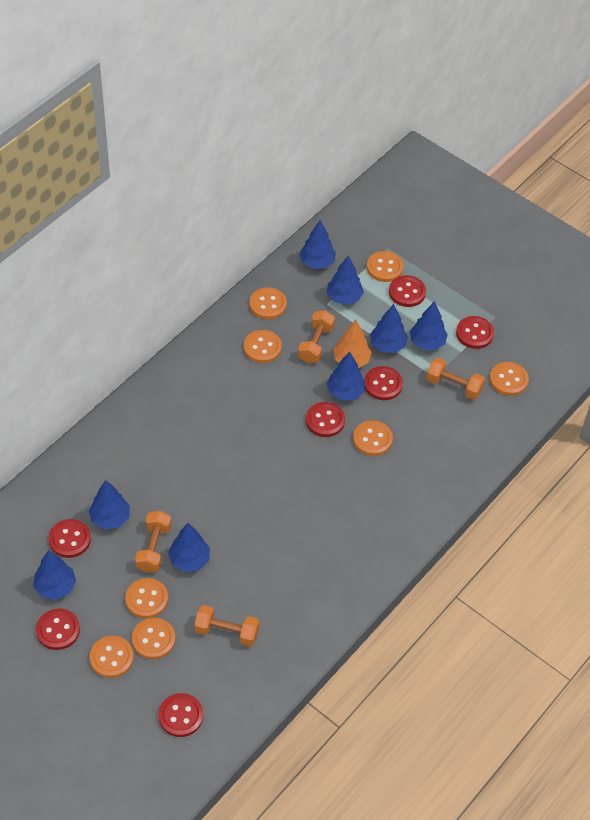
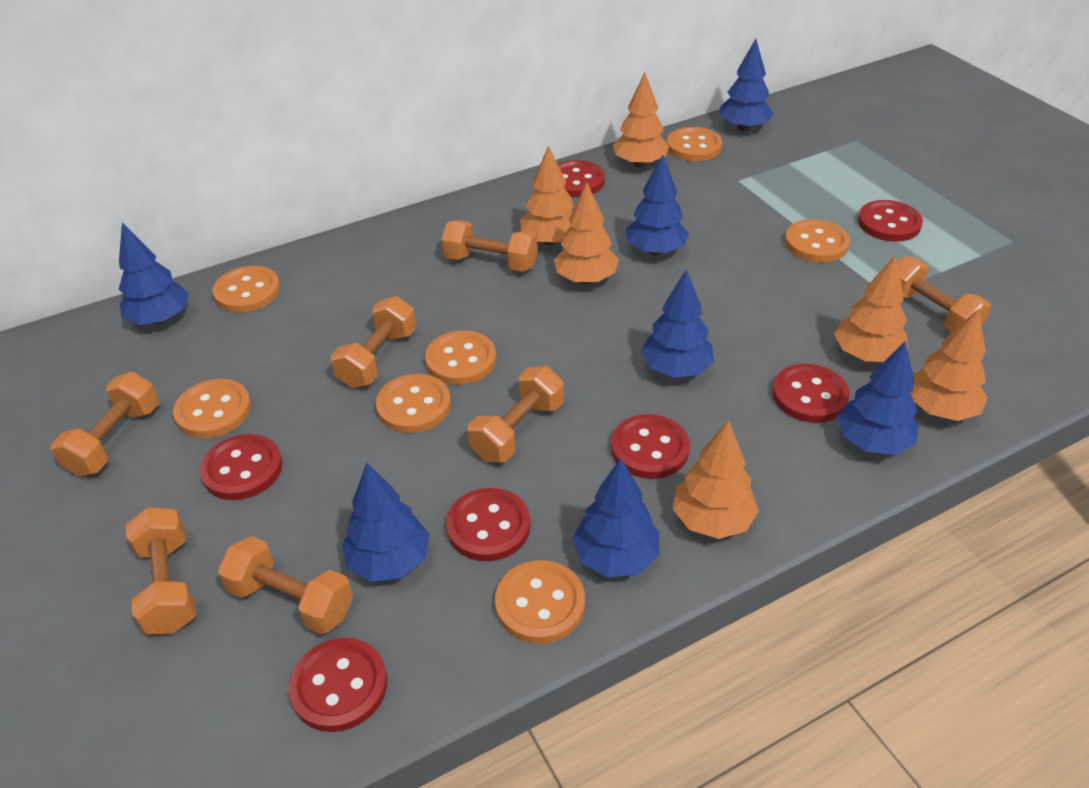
blue tree: 8 -> 7
orange button: 8 -> 7
orange dumbbell: 4 -> 7
orange tree: 1 -> 6

